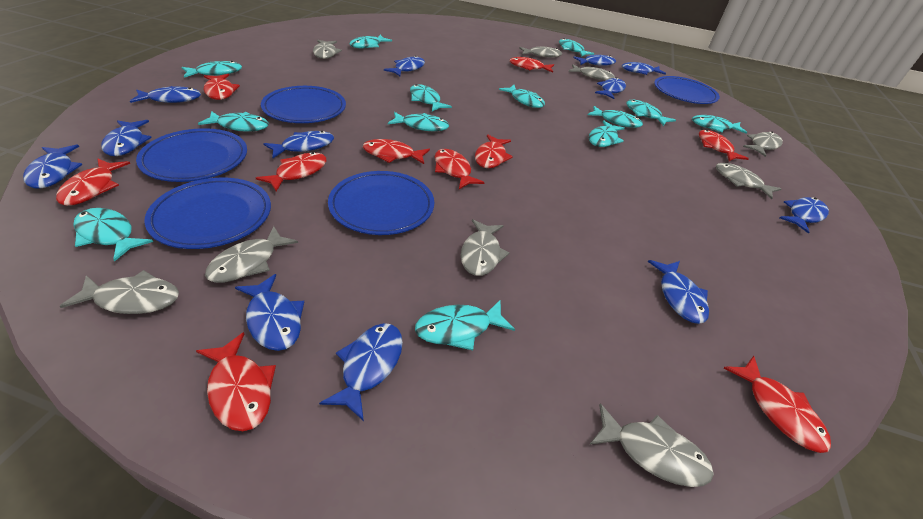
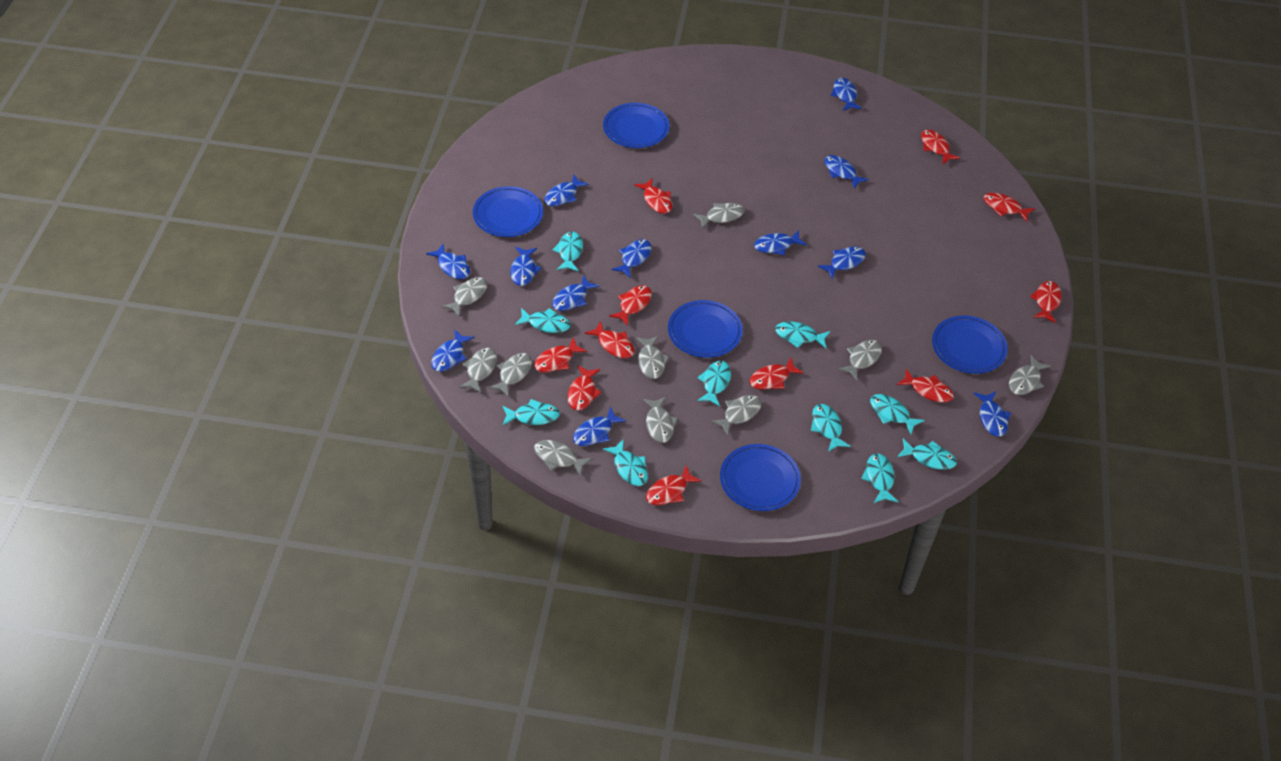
grey fish: 9 -> 10
red fish: 10 -> 11
turquoise fish: 13 -> 10

